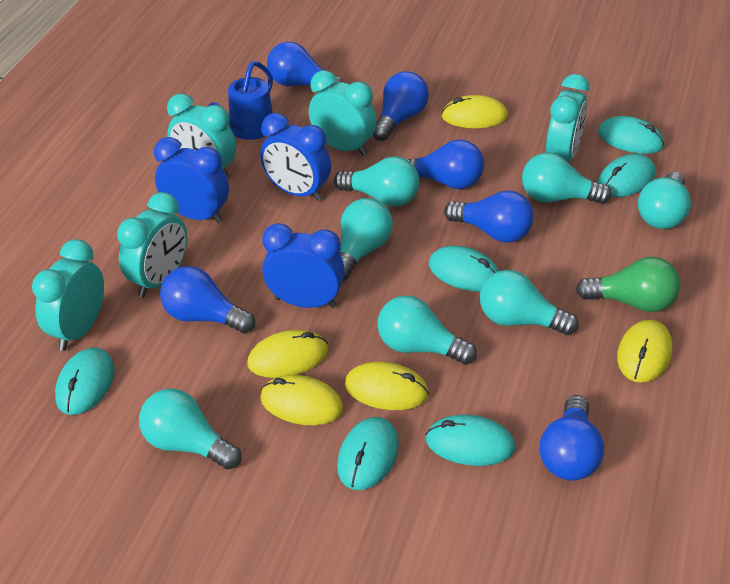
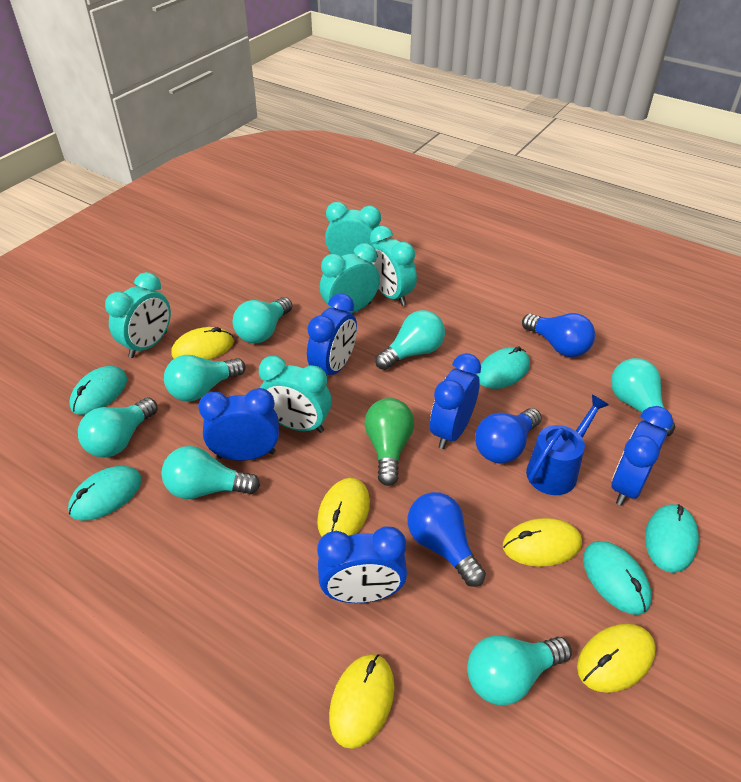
blue clock: 3 -> 5
blue light bulb: 6 -> 3
turquoise mouse: 6 -> 5

